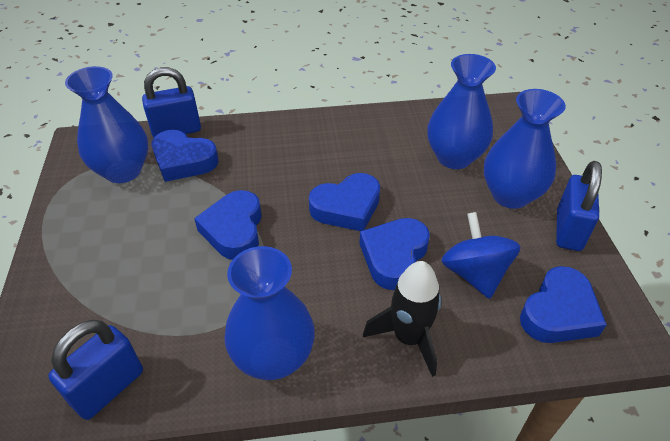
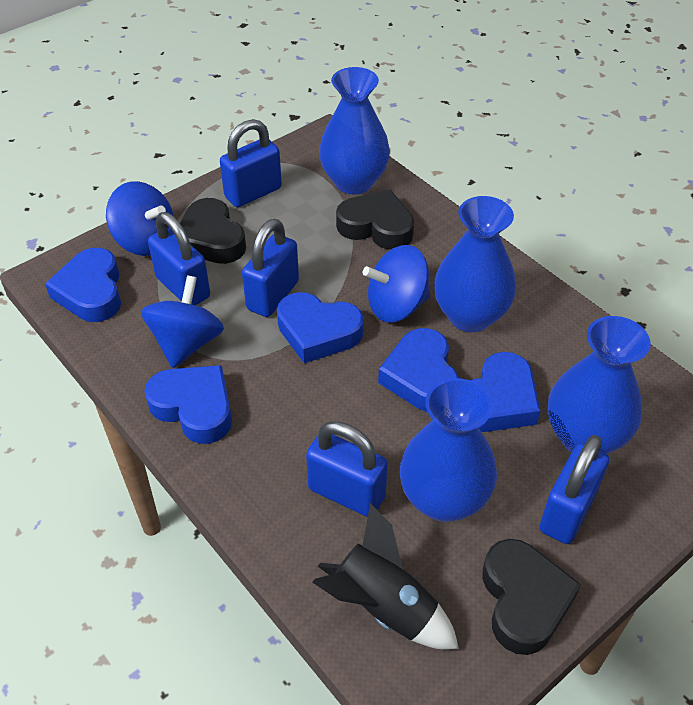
black heart: 0 -> 3
blue padlock: 3 -> 5
blue spinning top: 1 -> 3

